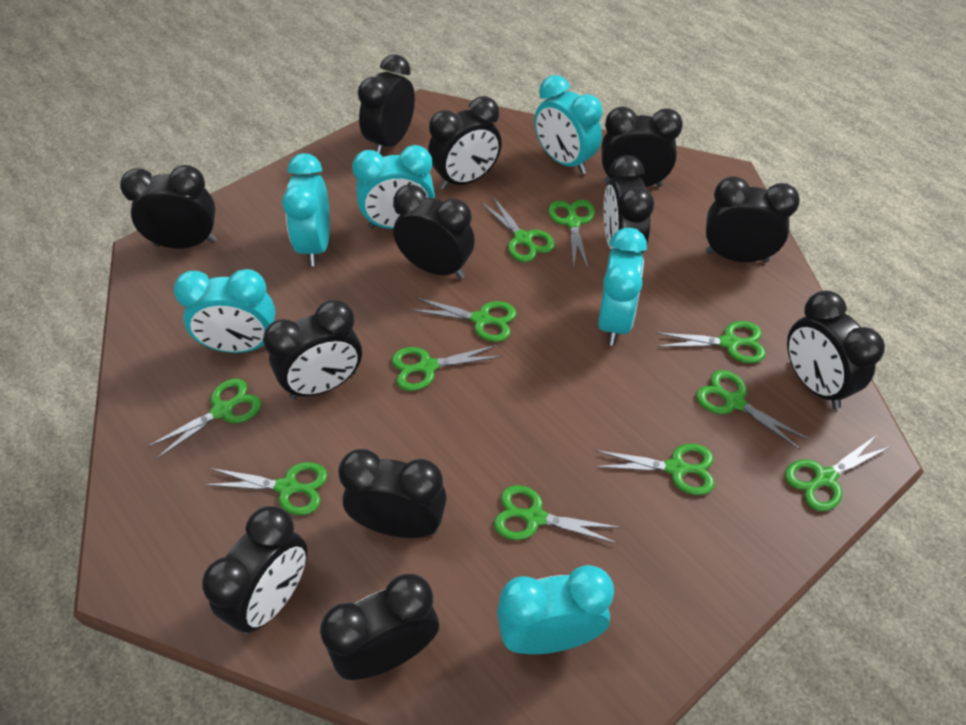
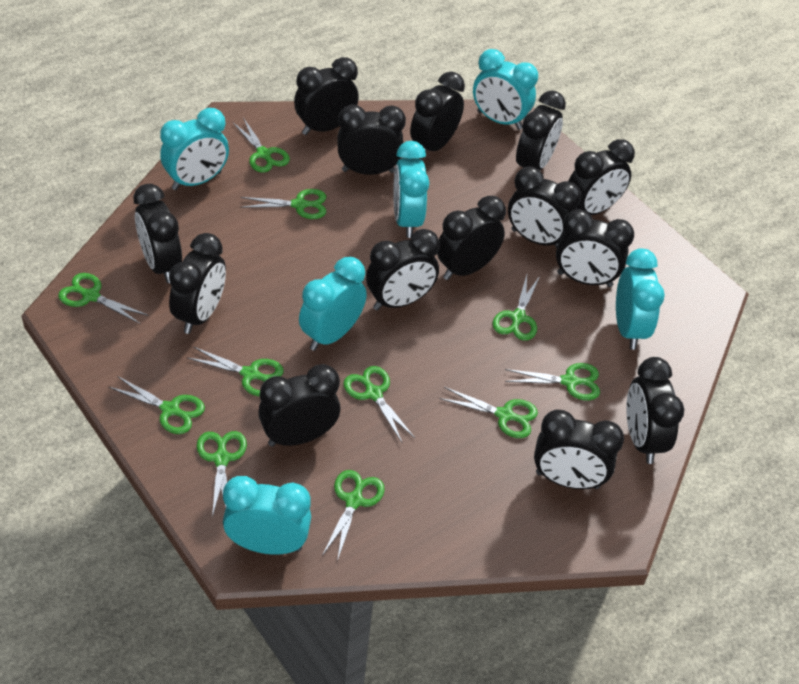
black clock: 12 -> 14

